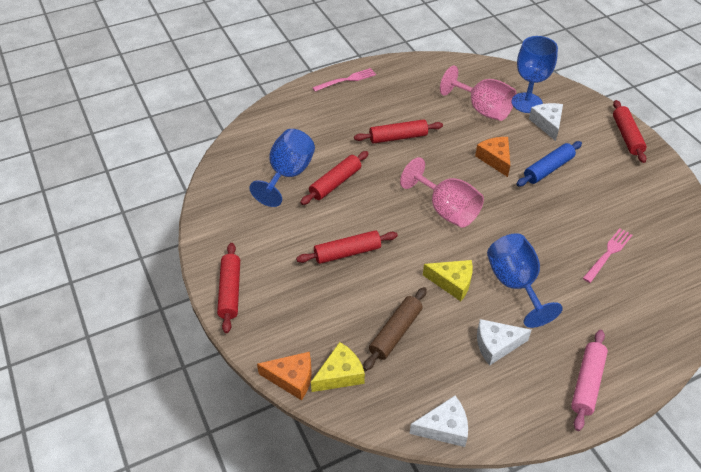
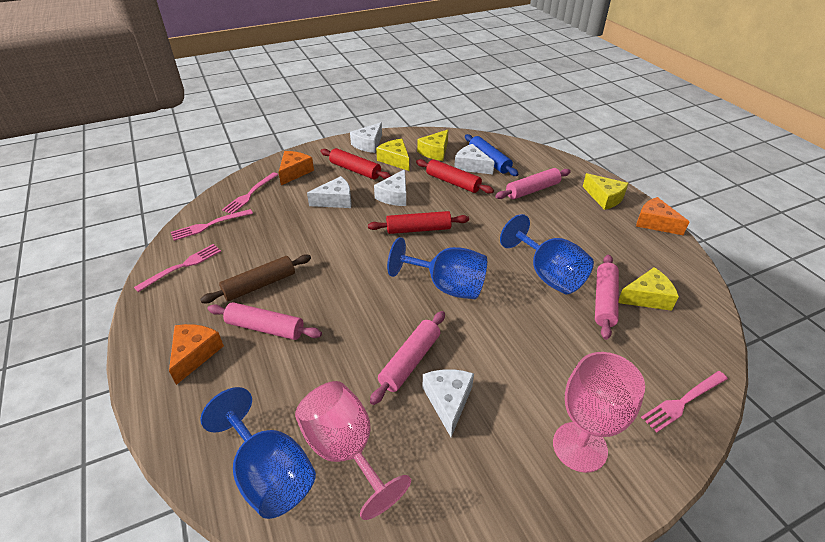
orange cheese: 2 -> 3
pink fork: 2 -> 4
pink rolling pin: 1 -> 4
red rolling pin: 5 -> 3
white cheese: 3 -> 5
yellow cheese: 2 -> 4

